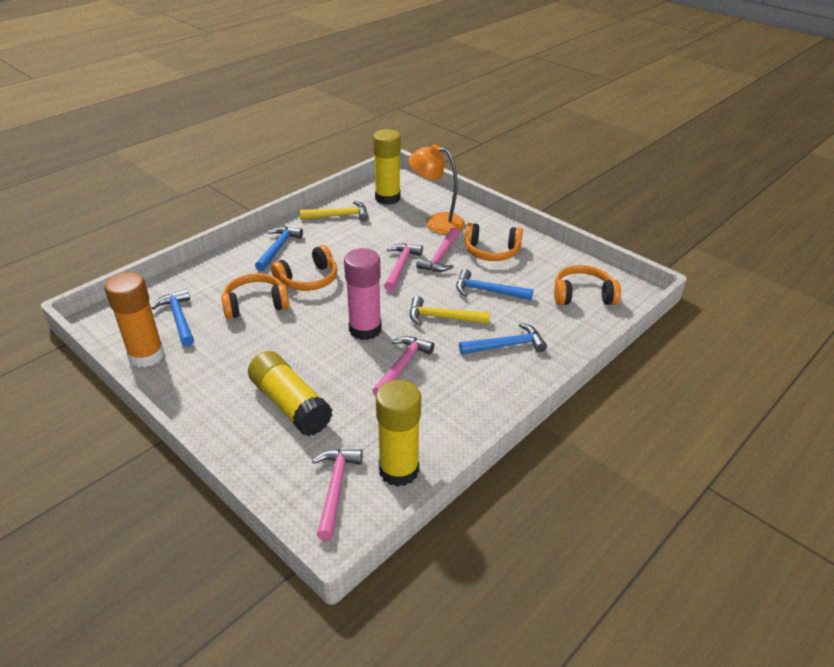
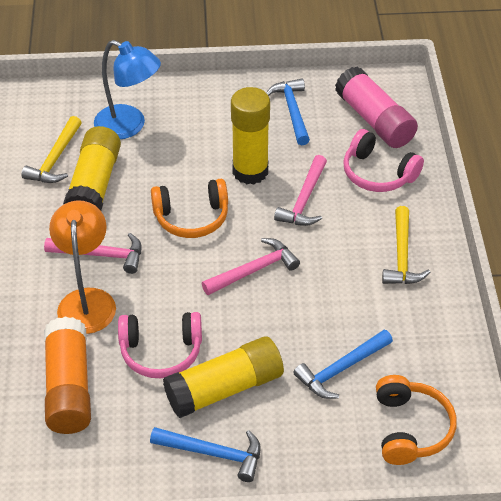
blue hammer: 4 -> 3
blue lamp: 0 -> 1
orange headphones: 4 -> 2
pink hammer: 4 -> 3
pink headphones: 0 -> 2

